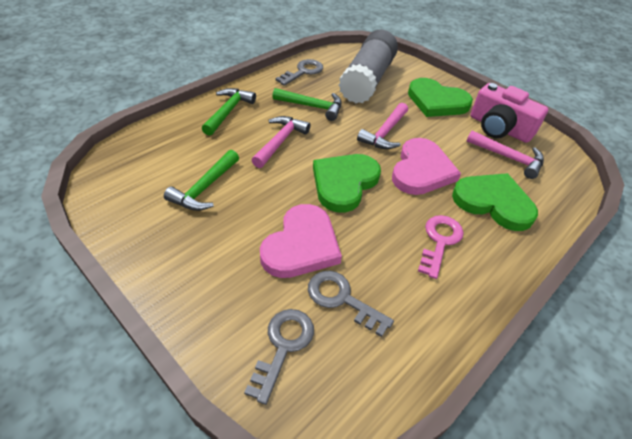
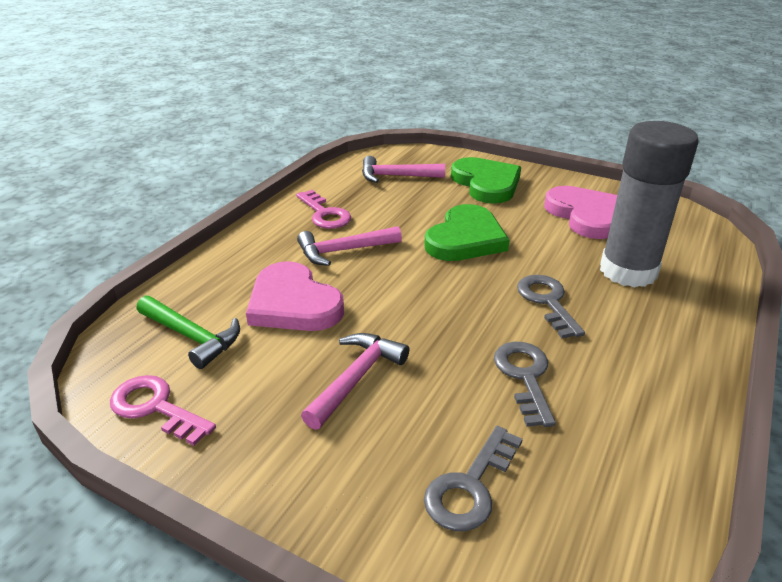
green hammer: 3 -> 1
green heart: 3 -> 2
pink camera: 1 -> 0
pink key: 1 -> 2

